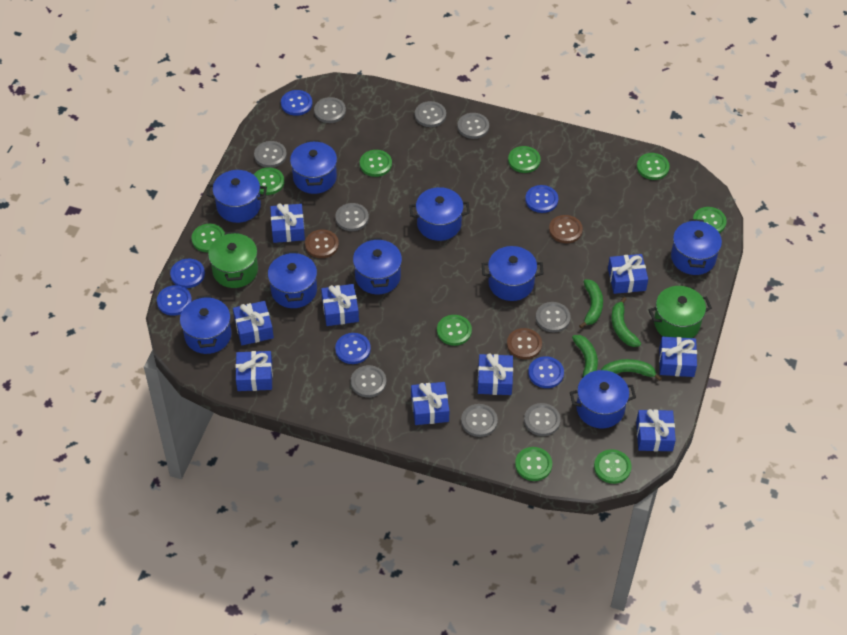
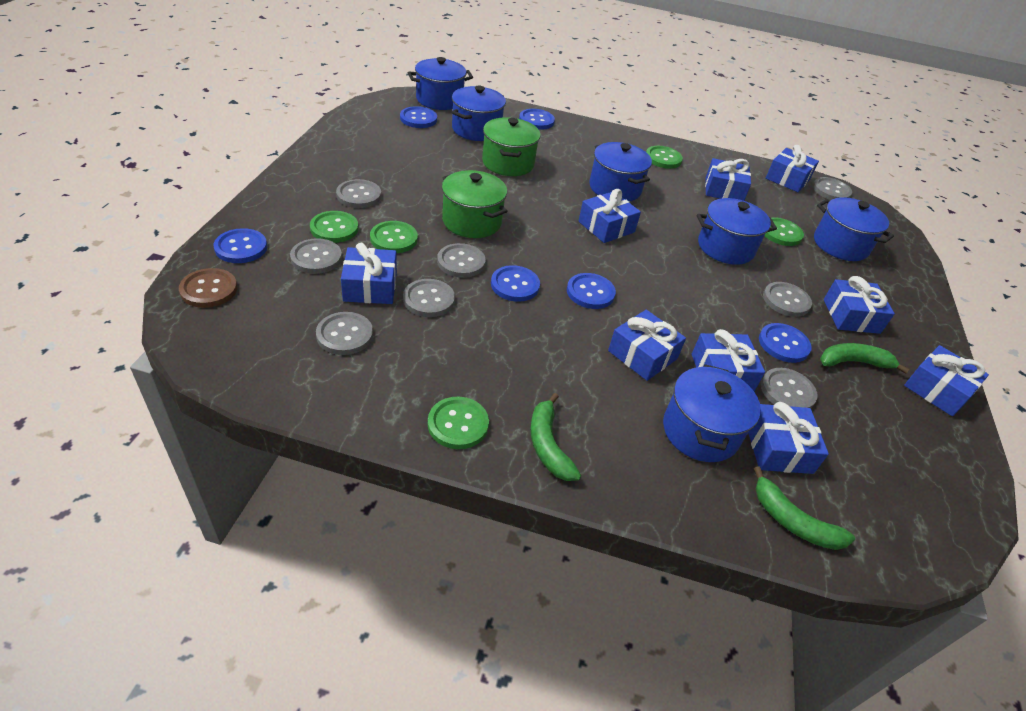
blue pot: 9 -> 6
brown button: 3 -> 1
green banana: 4 -> 3
green button: 9 -> 5
grey button: 9 -> 8

